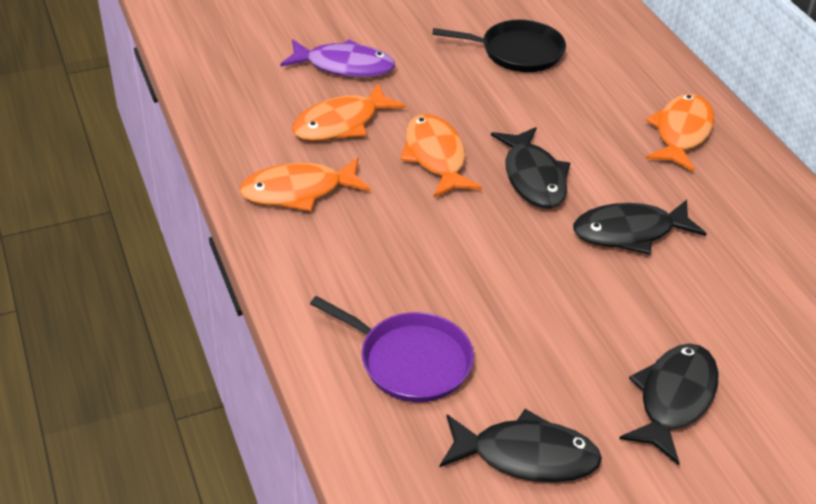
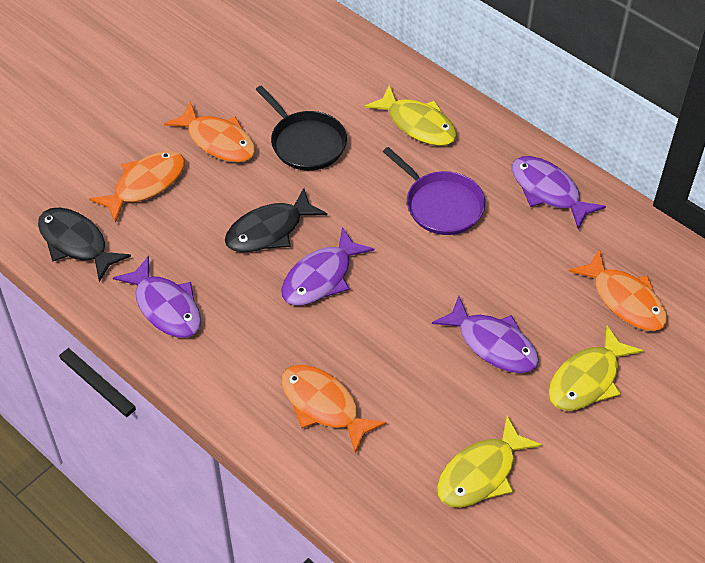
black fish: 4 -> 2
purple fish: 1 -> 4
yellow fish: 0 -> 3

